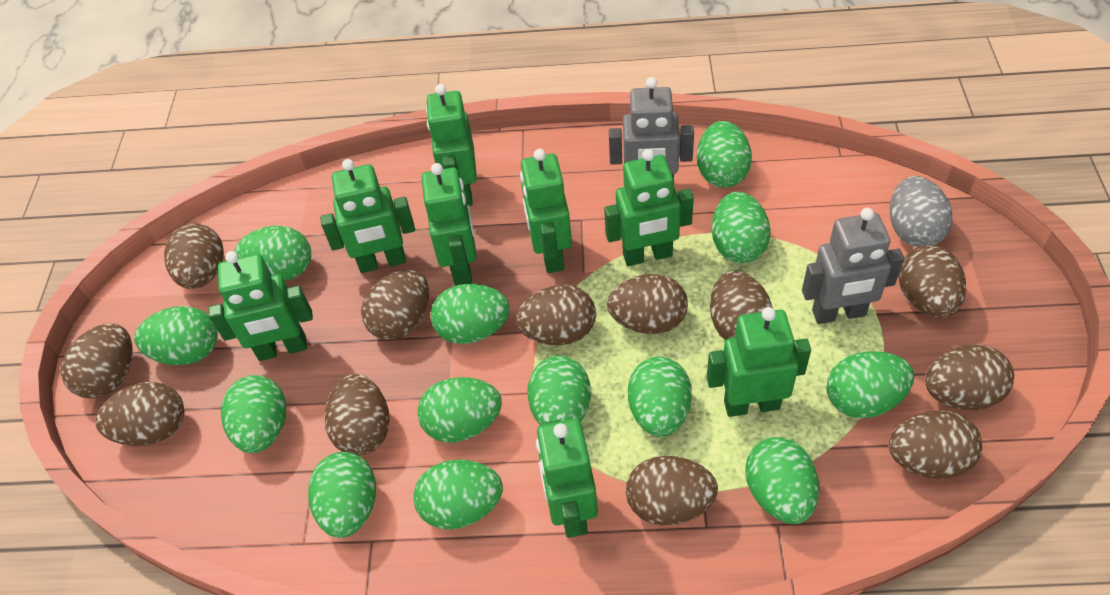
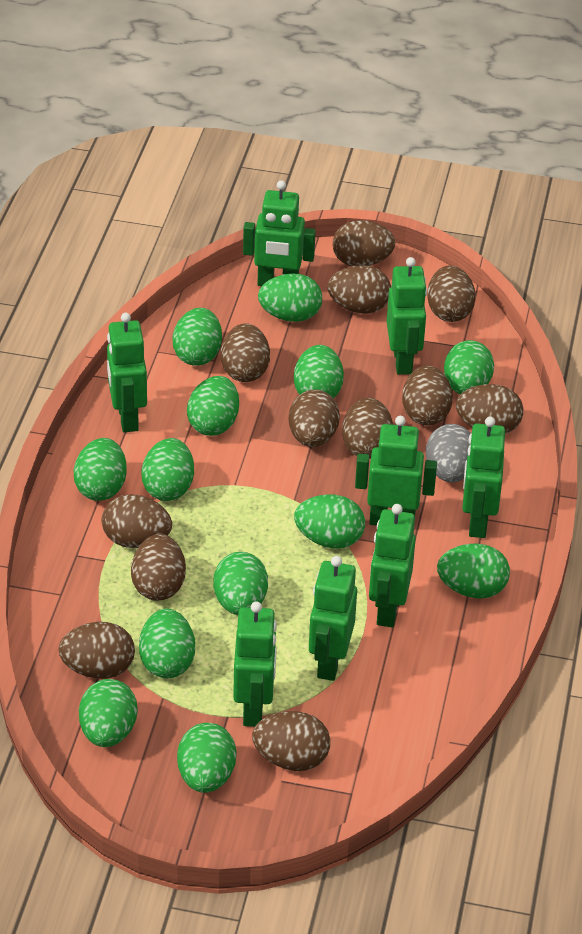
grey robot: 2 -> 0

